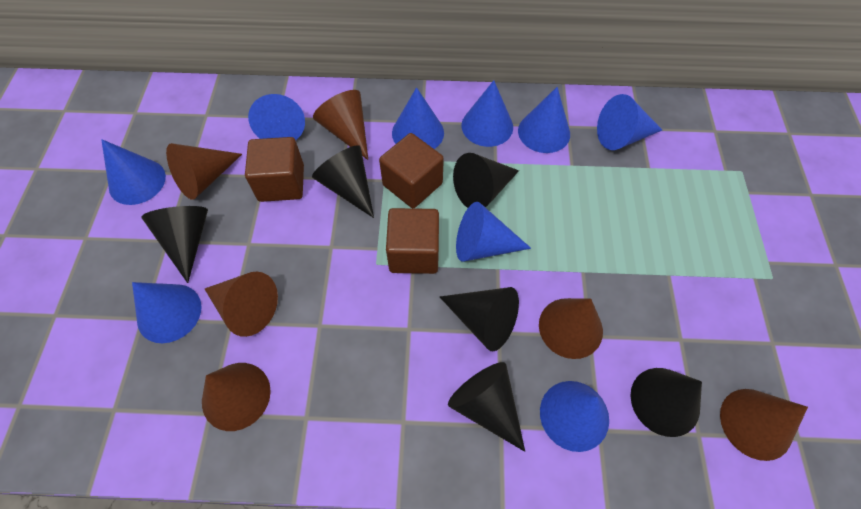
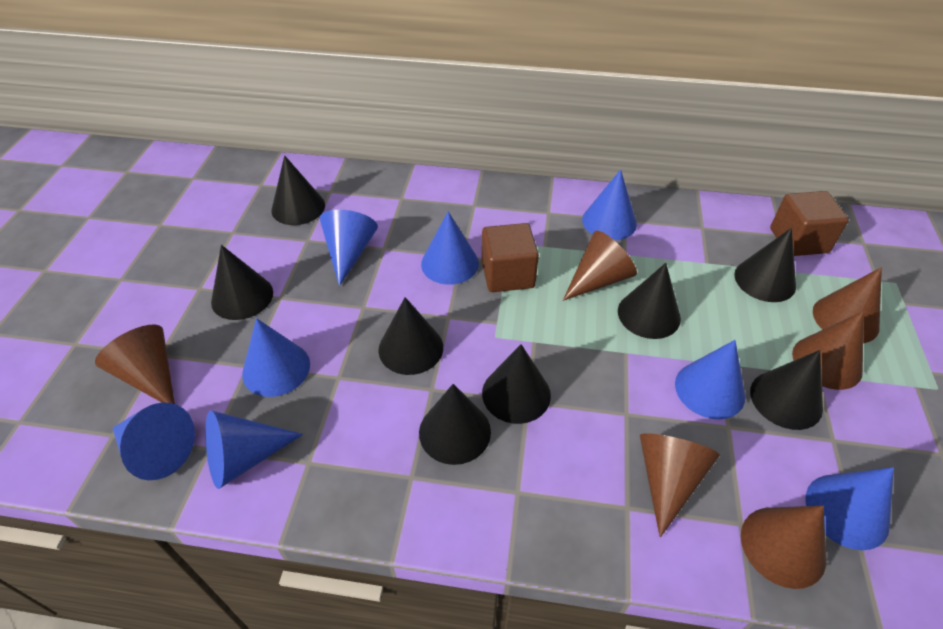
black cone: 6 -> 8
blue cone: 9 -> 8
brown cube: 3 -> 2

